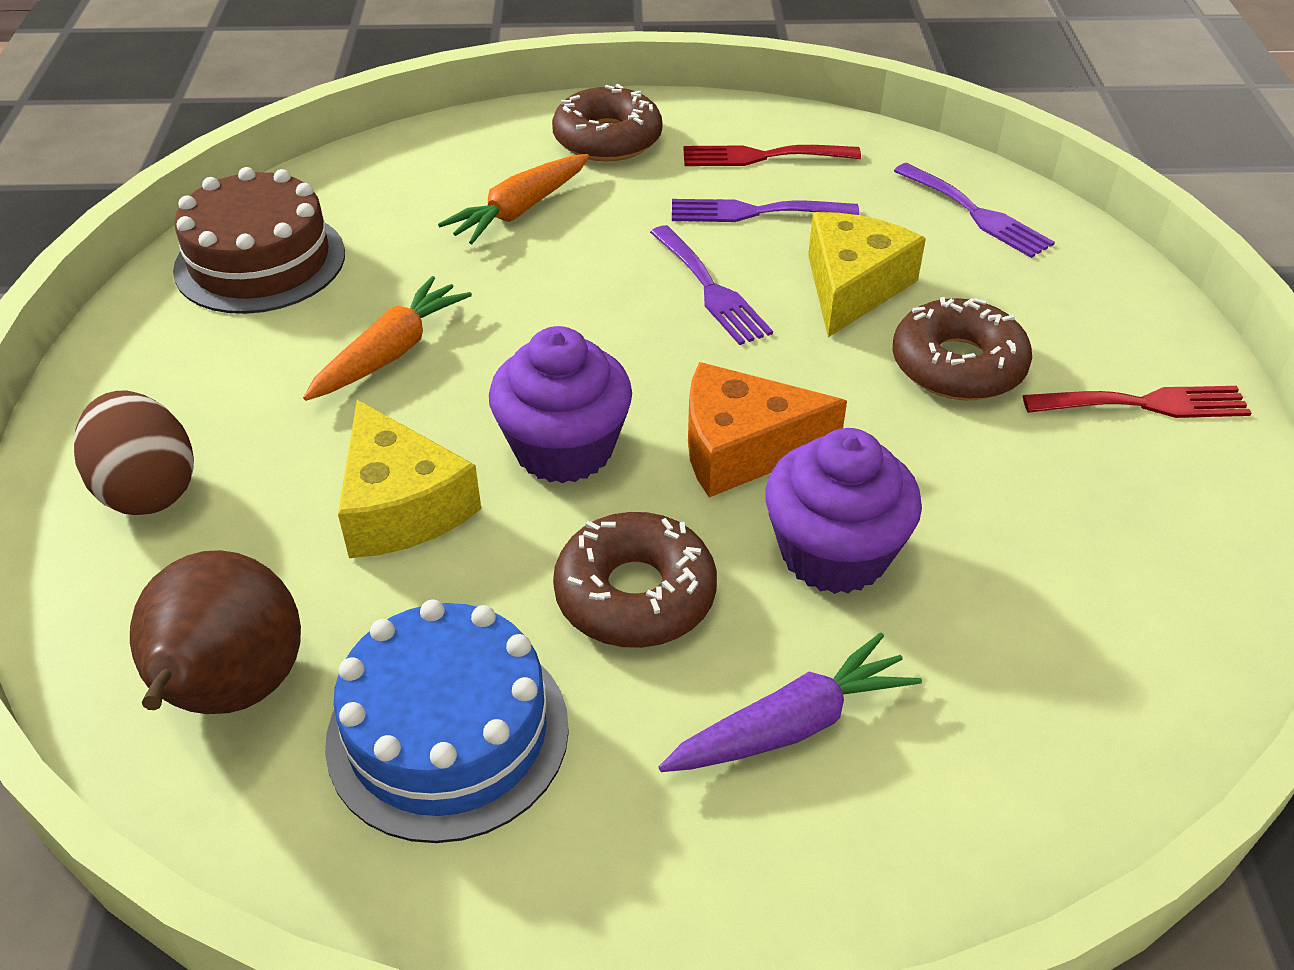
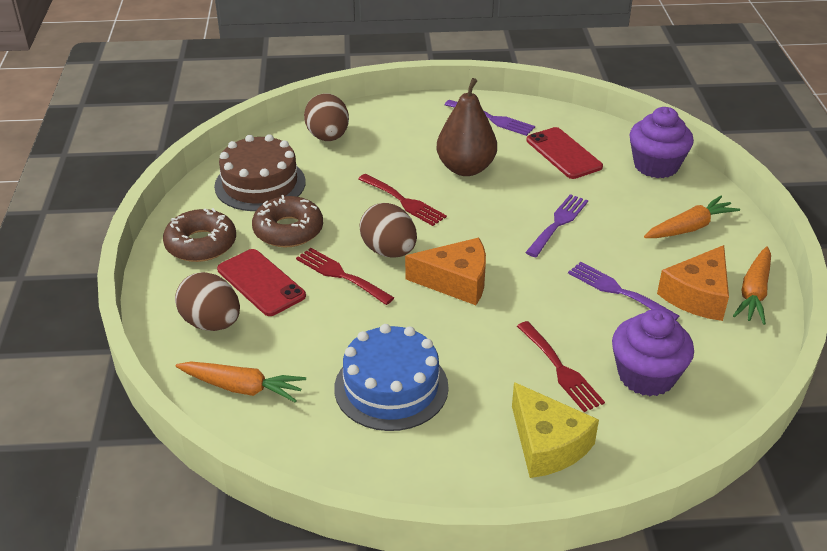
brown donut: 3 -> 2
brown egg: 1 -> 3
orange carrot: 2 -> 3
orange cheese: 1 -> 2
purple carrot: 1 -> 0
red fork: 2 -> 3
red phone: 0 -> 2
yellow cheese: 2 -> 1

